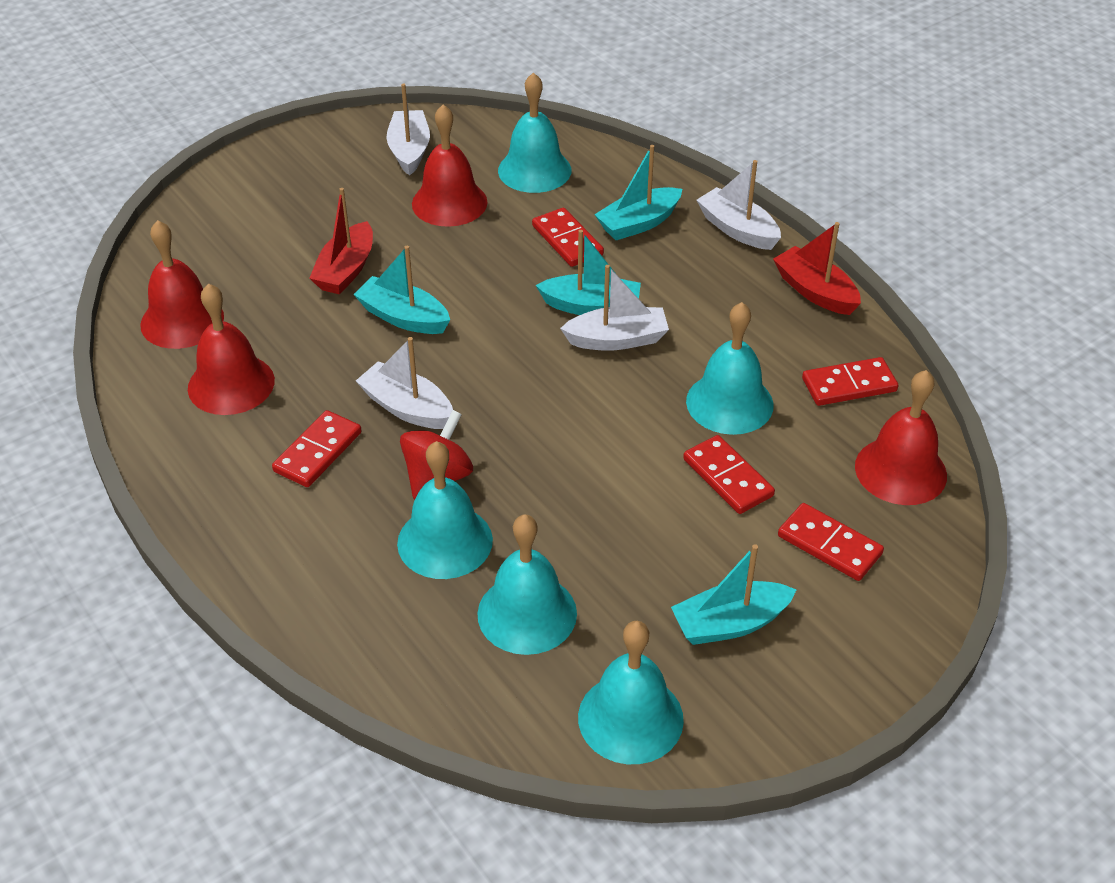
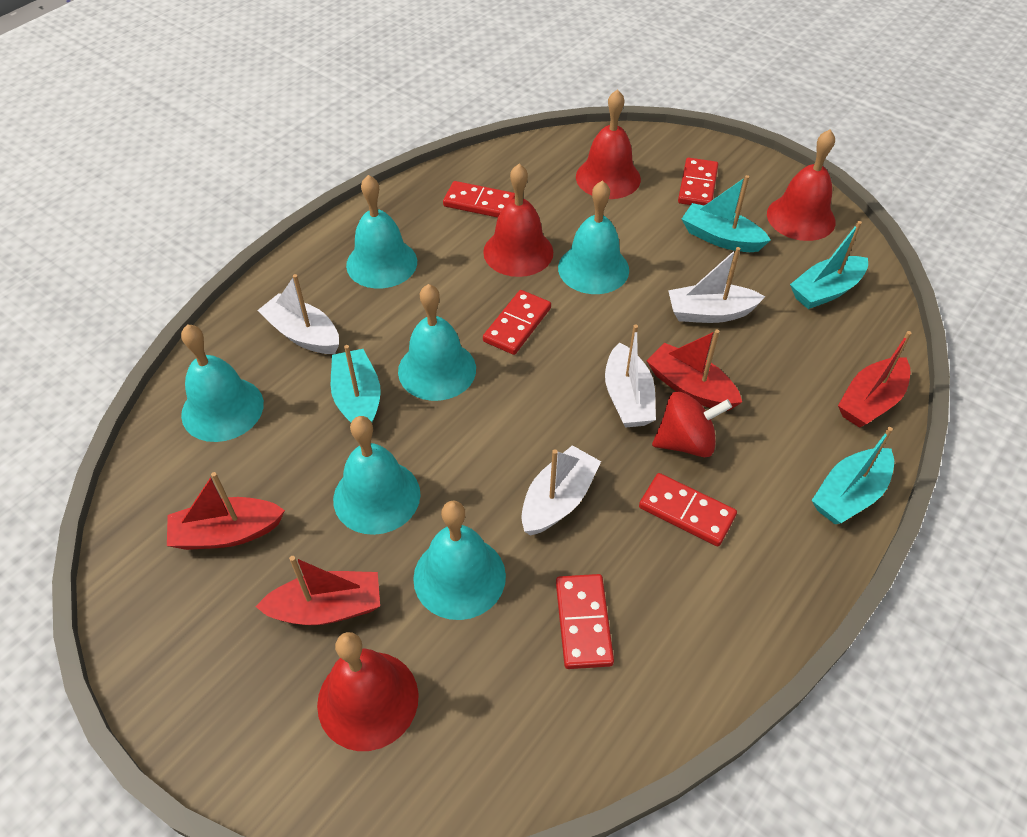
red boat: 2 -> 4
turquoise bell: 5 -> 6

